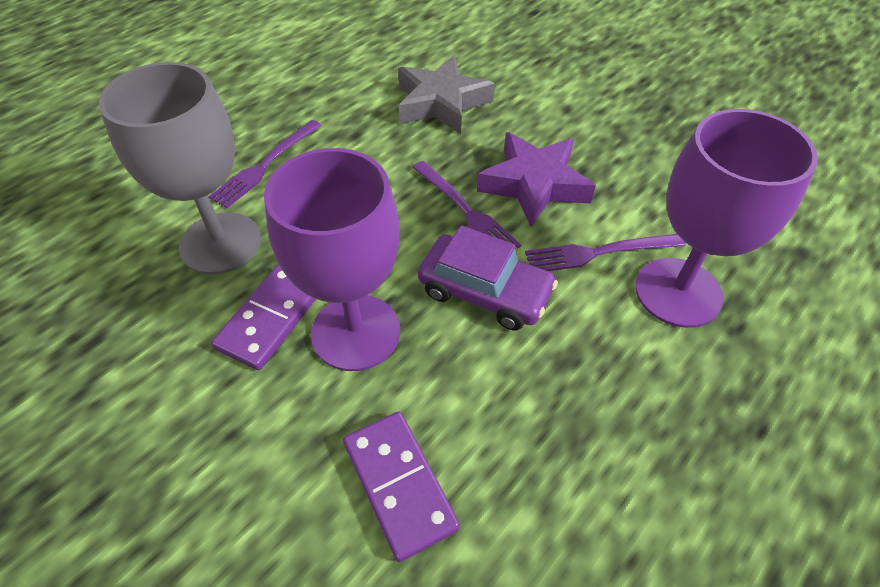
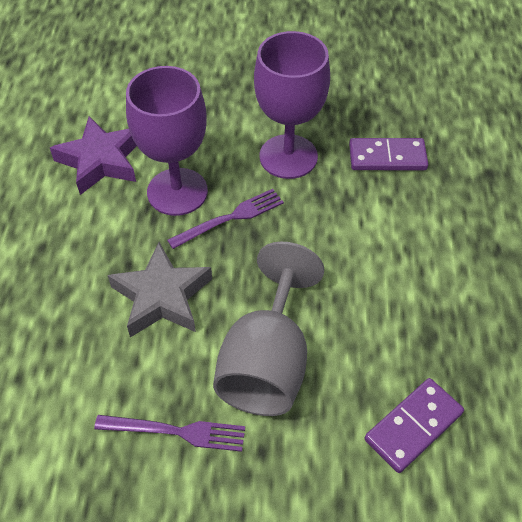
purple car: 1 -> 0
purple fork: 3 -> 2

